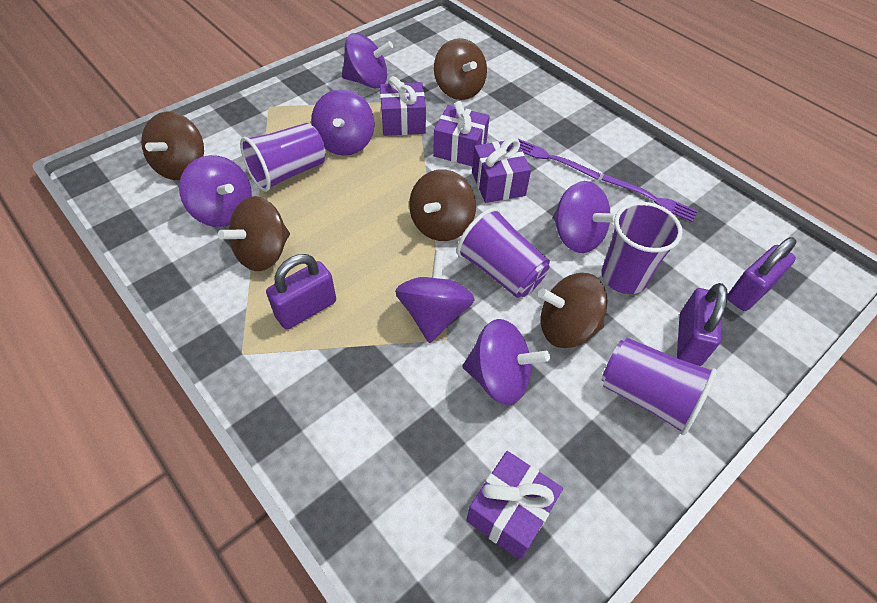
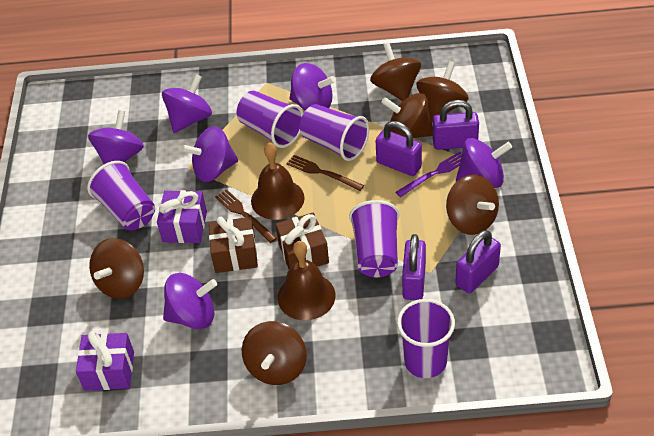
brown bell: 0 -> 2
brown fork: 0 -> 2
brown gift: 0 -> 2
brown spinning top: 5 -> 6
purple cup: 4 -> 5
purple fork: 2 -> 1
purple gift: 4 -> 2
purple padlock: 3 -> 4

